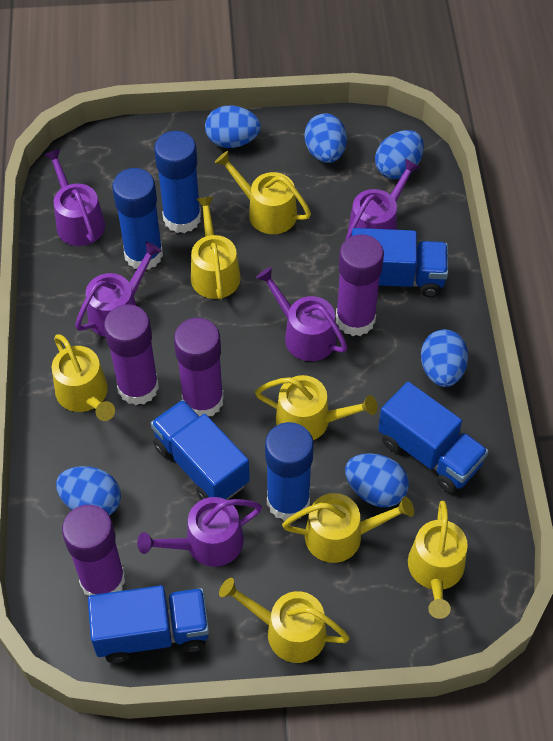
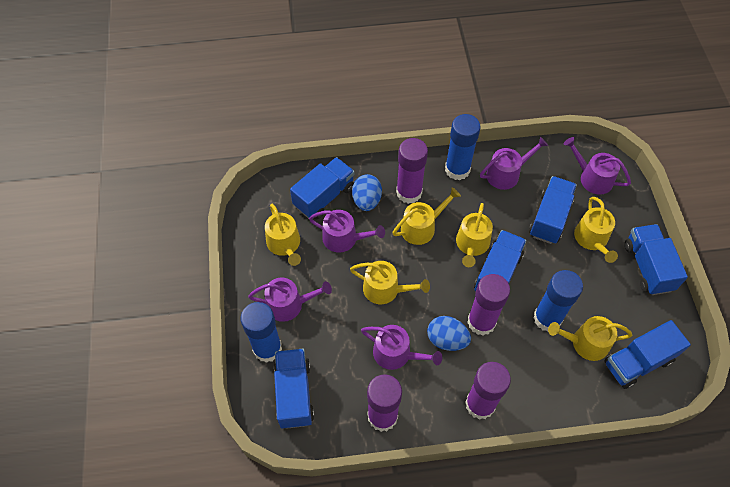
blue egg: 6 -> 2
blue truck: 4 -> 6
yellow watering can: 7 -> 6

